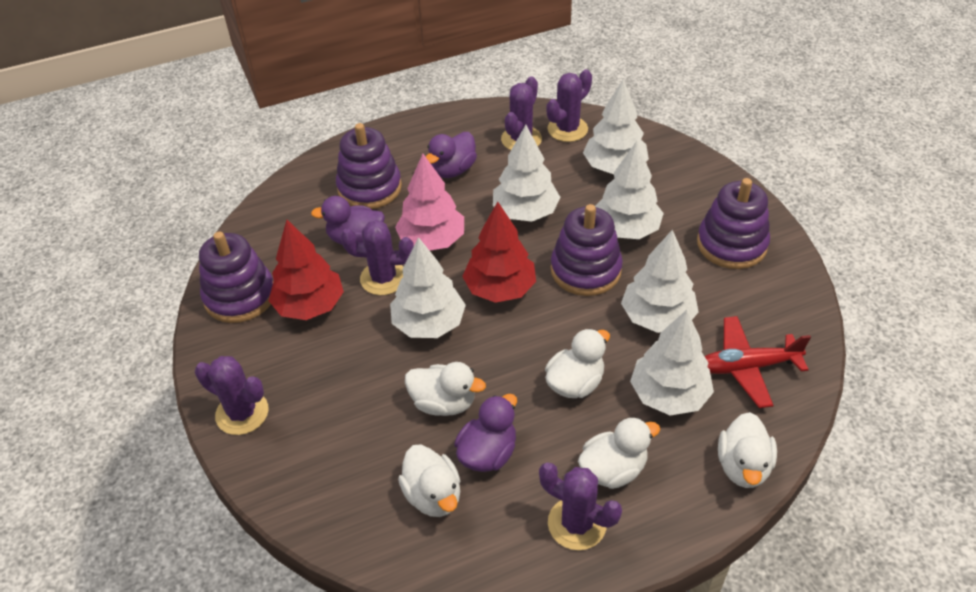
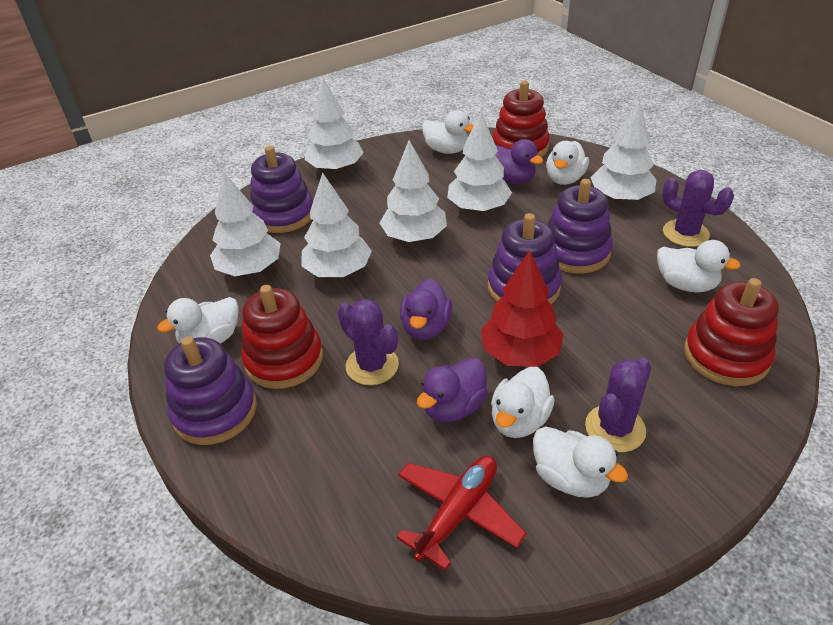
pink tree: 1 -> 0
purple cactus: 5 -> 3
red stacking toy: 0 -> 3
red tree: 2 -> 1
white duck: 5 -> 6

